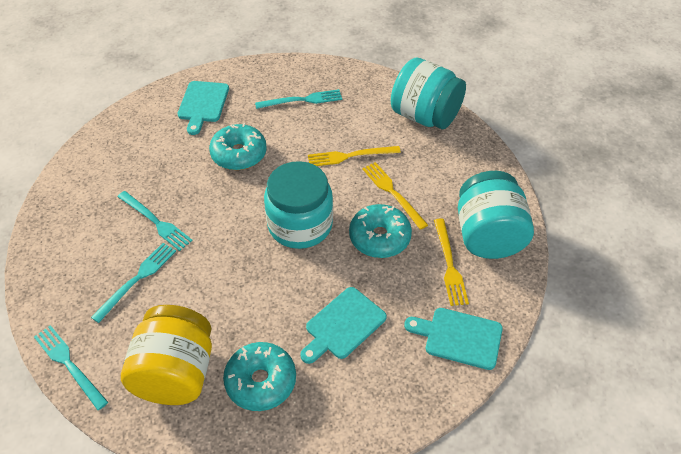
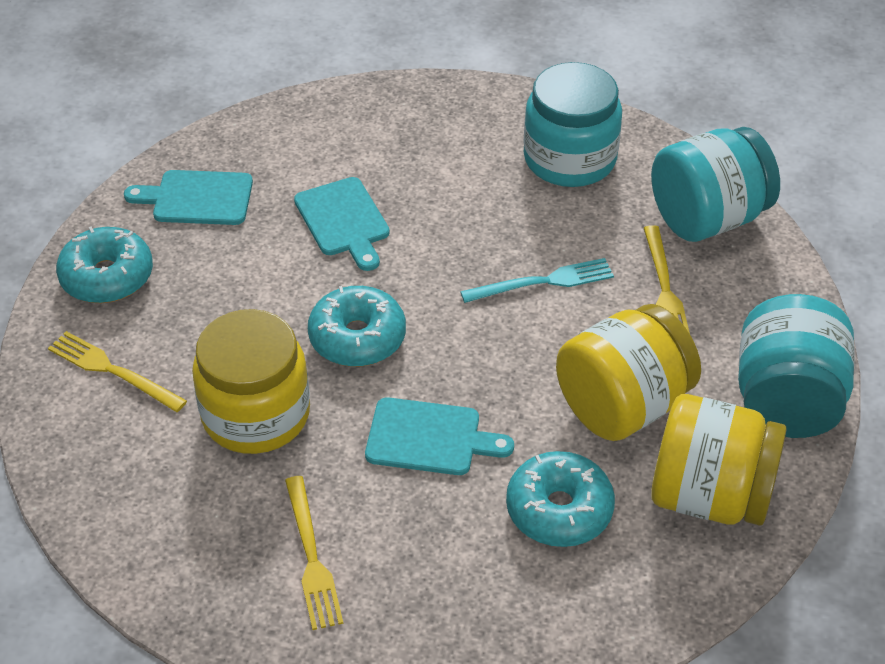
turquoise fork: 4 -> 1
yellow jar: 1 -> 3

